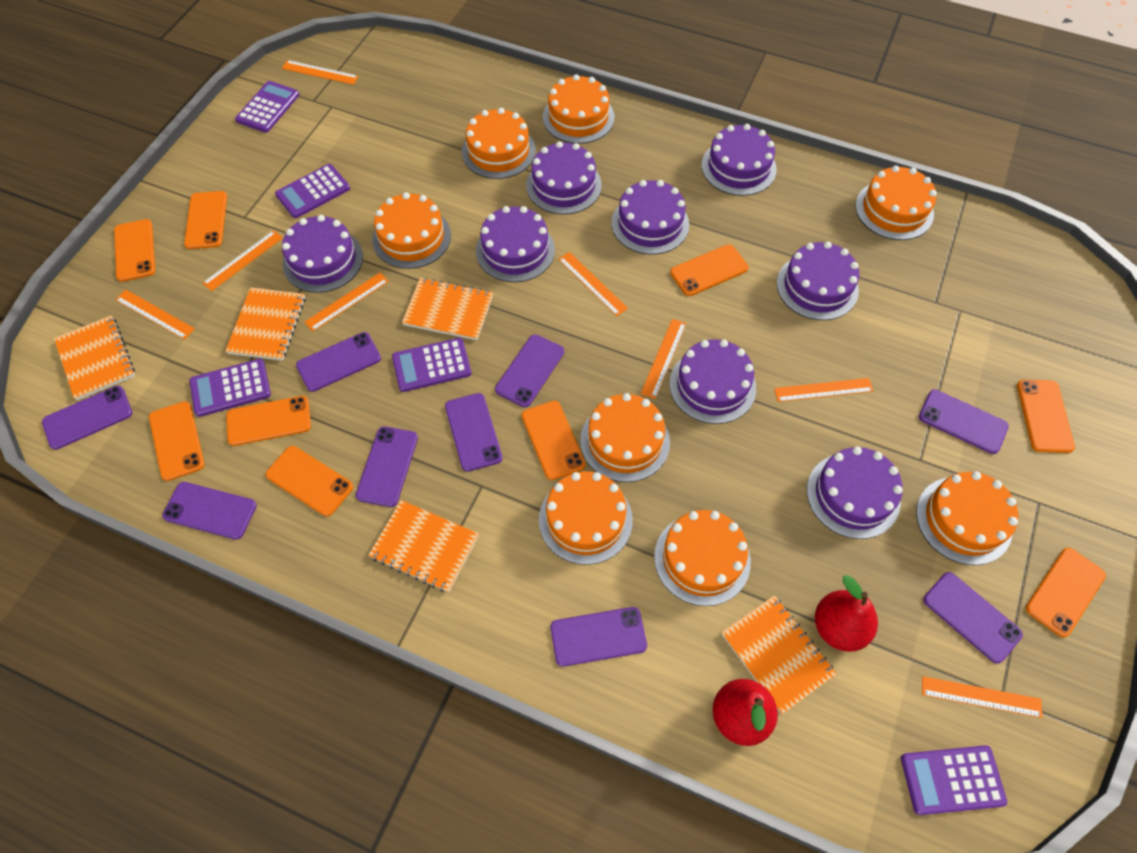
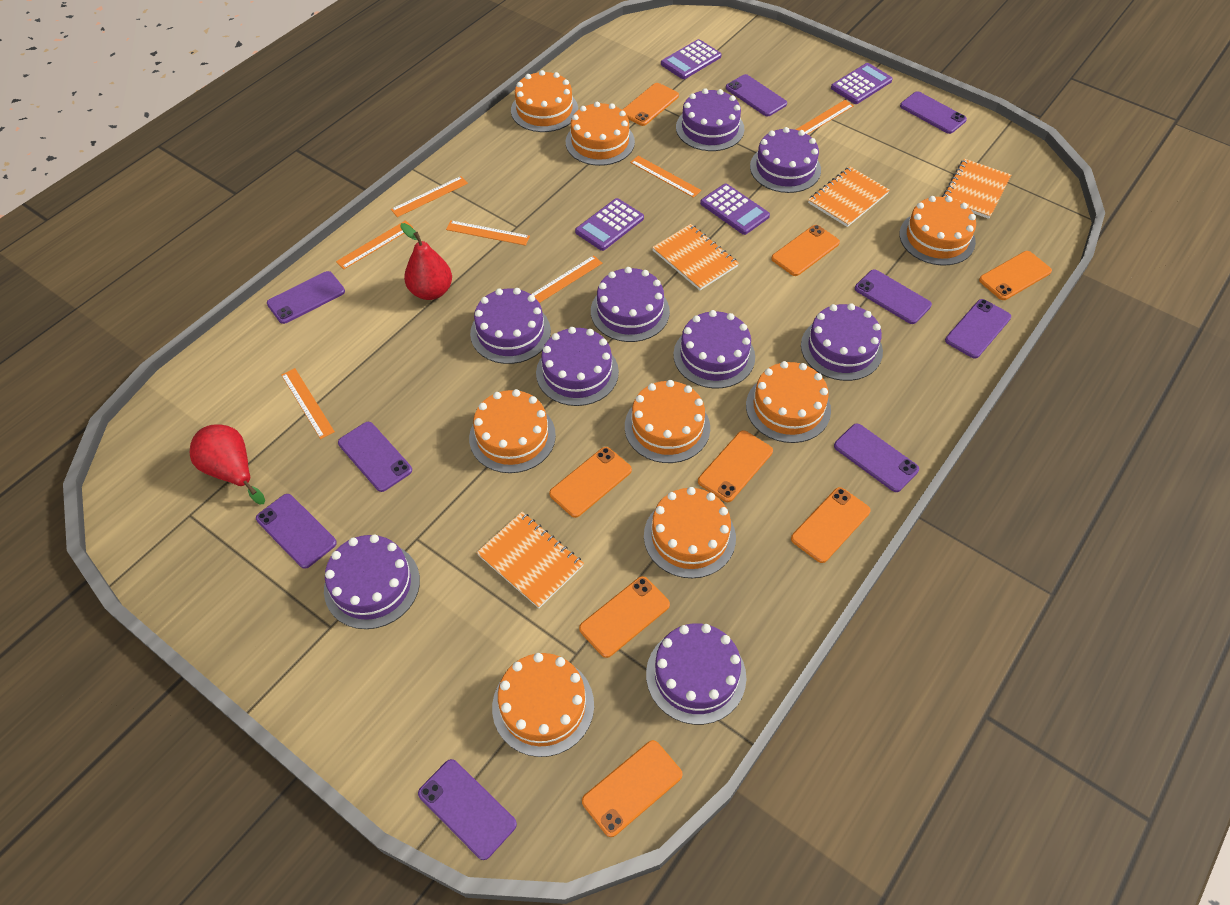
orange notebook: 5 -> 4
orange phone: 9 -> 8
orange ruler: 8 -> 7
purple cake: 8 -> 9
purple calculator: 5 -> 4

